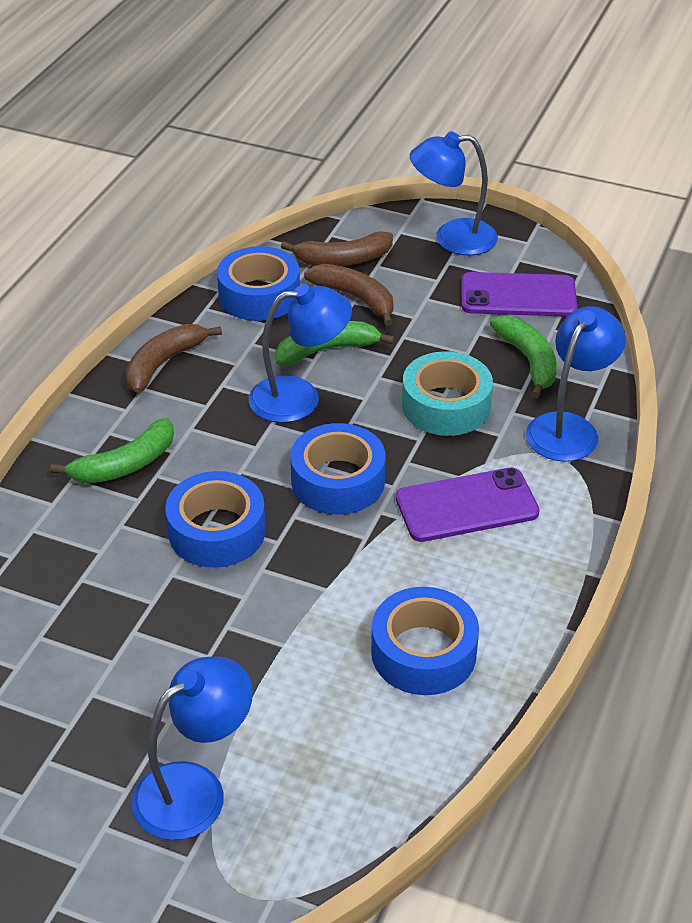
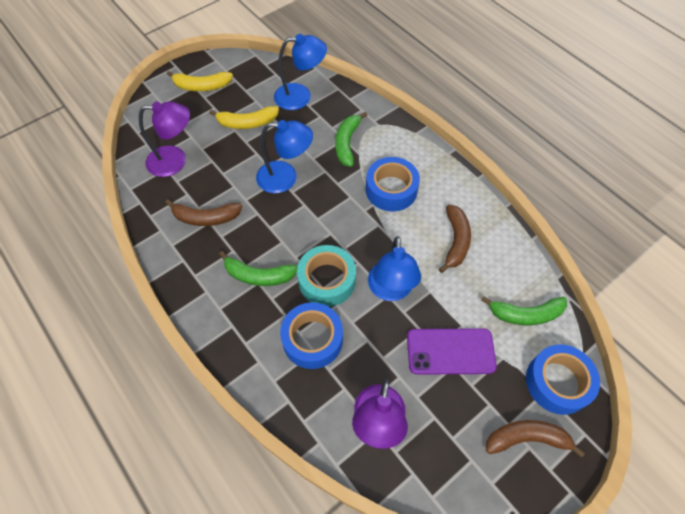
blue lamp: 4 -> 3
blue tape: 4 -> 3
purple lamp: 0 -> 2
purple phone: 2 -> 1
yellow banana: 0 -> 2

